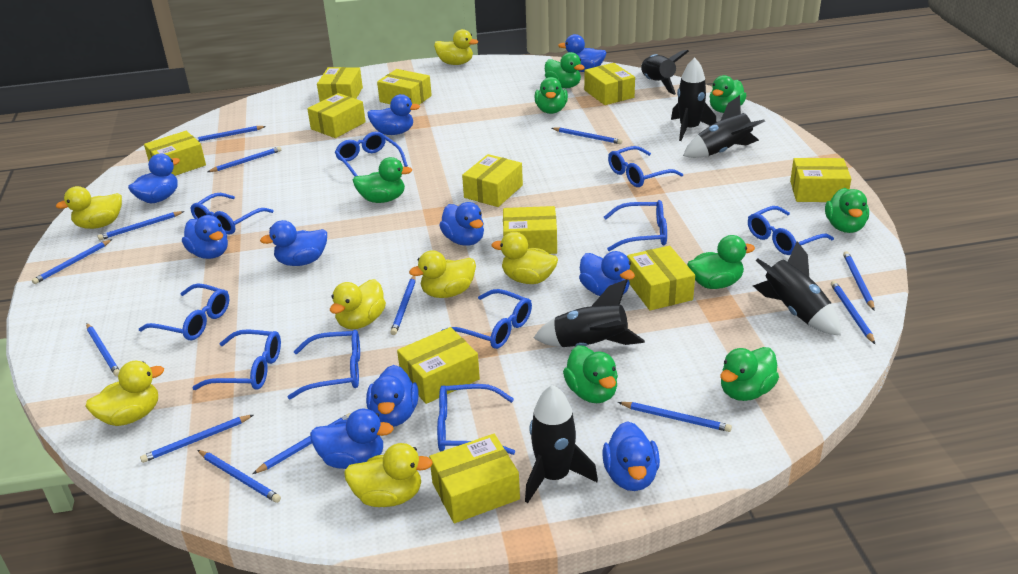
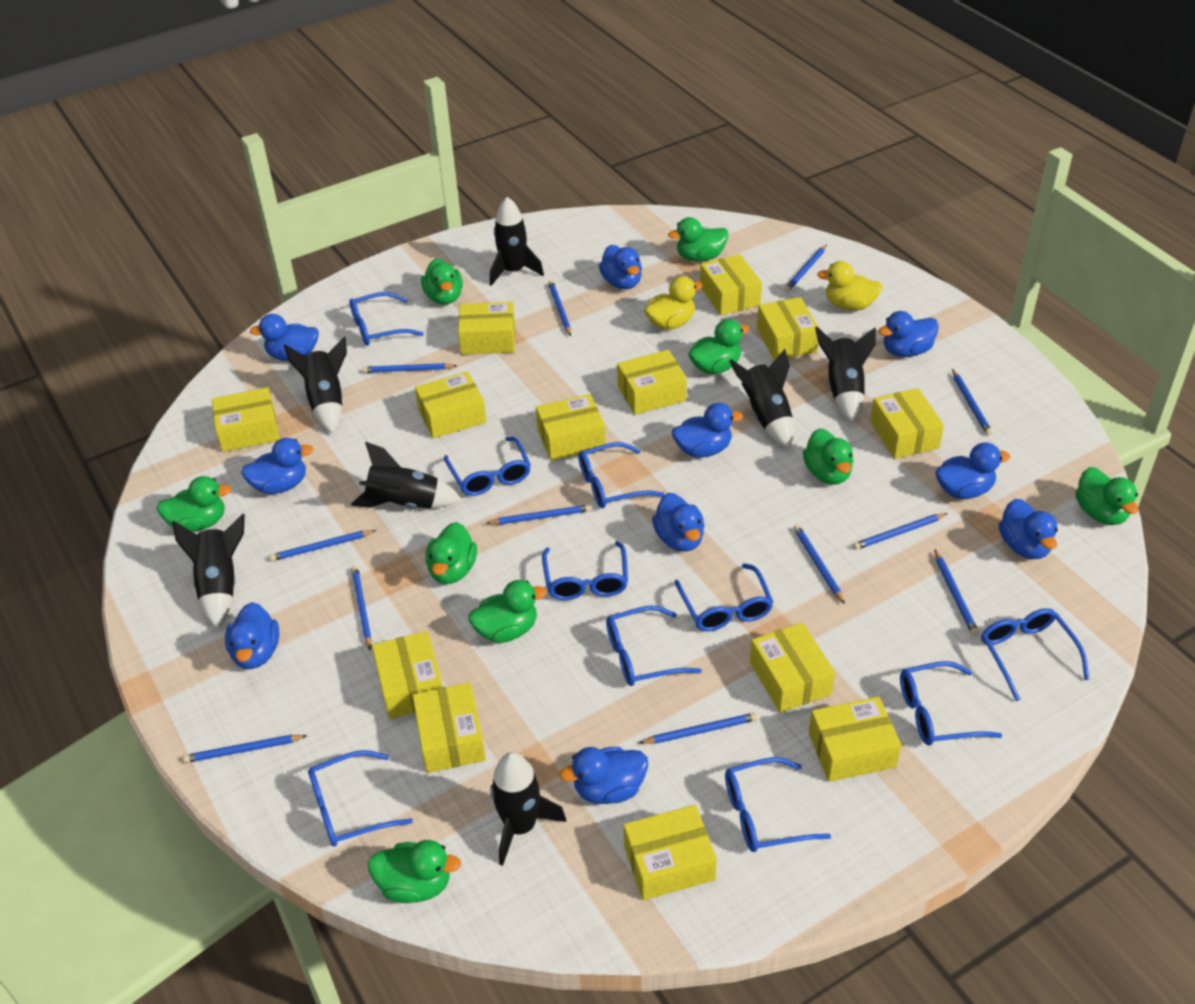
black rocket: 6 -> 7
blue pencil: 13 -> 12
green duck: 8 -> 9
yellow box: 11 -> 13
yellow duck: 7 -> 2

